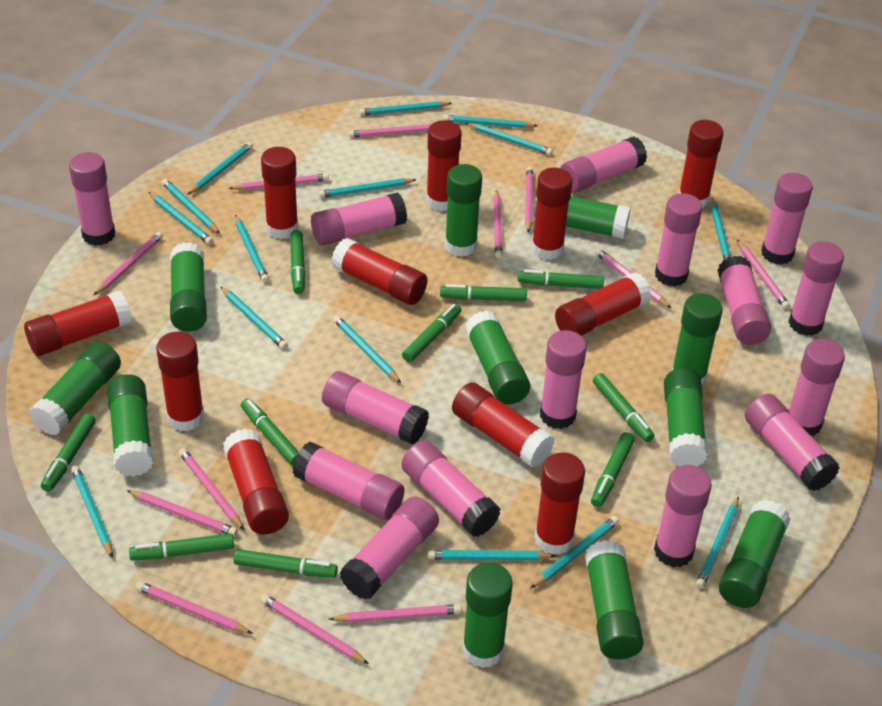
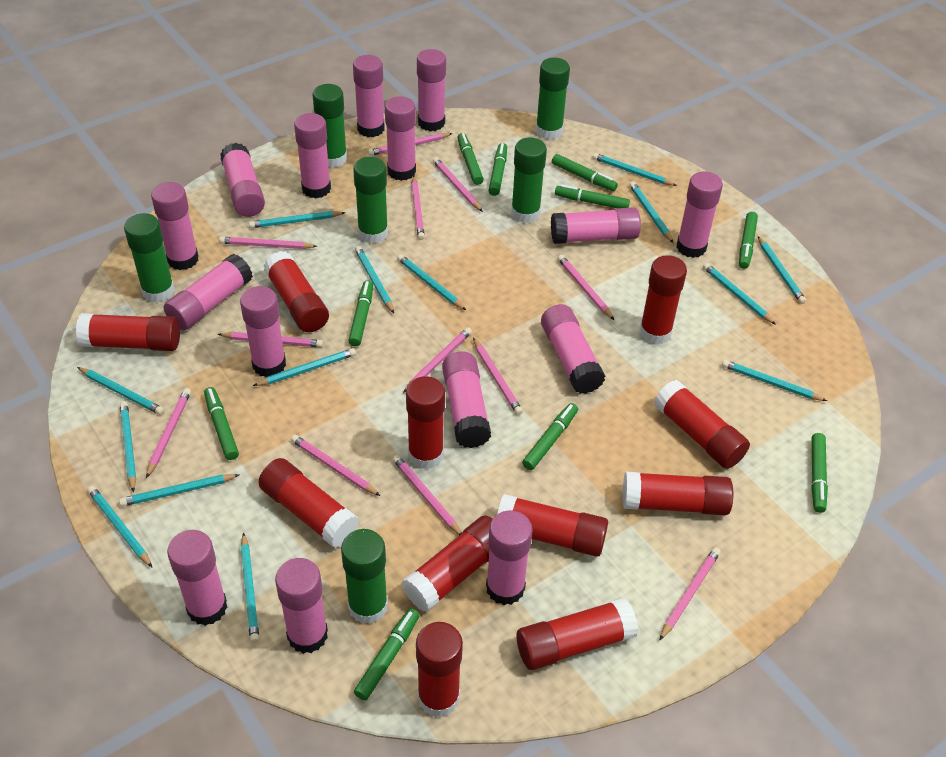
green glue stick: 11 -> 6
turquoise pencil: 15 -> 14

